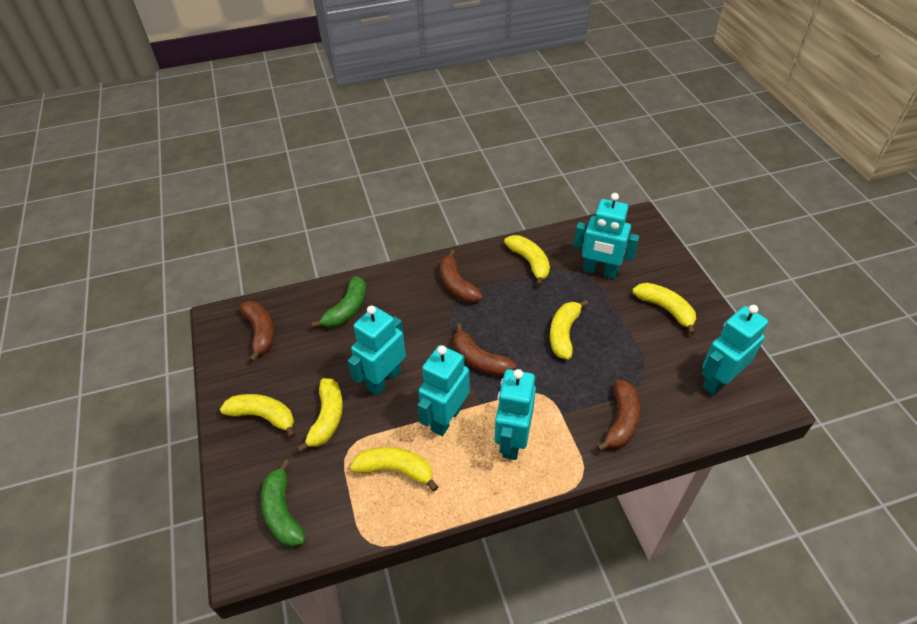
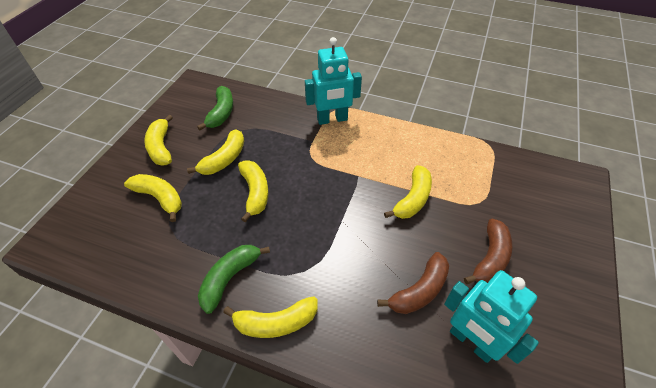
brown banana: 4 -> 2
turquoise robot: 5 -> 2

